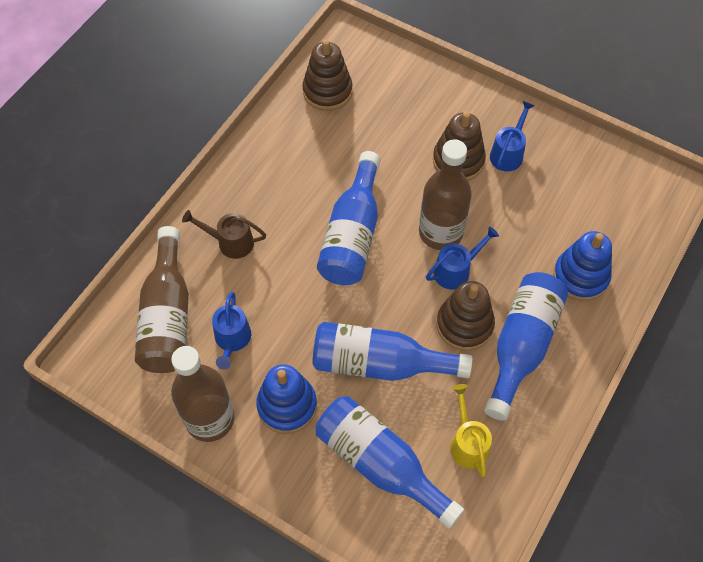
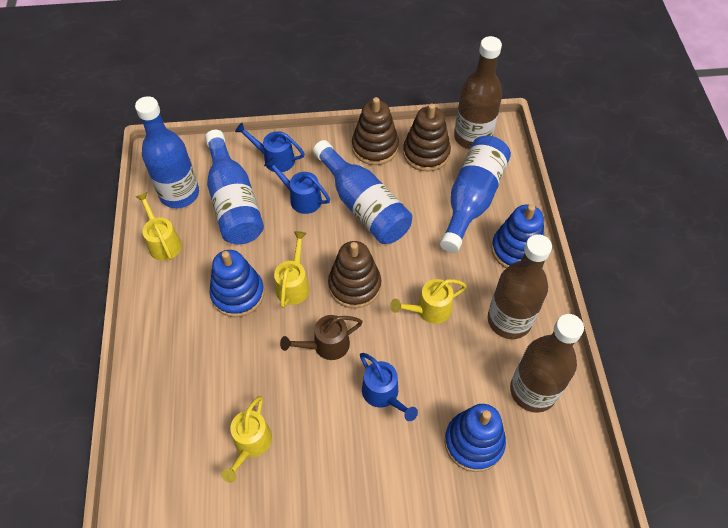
blue stacking toy: 2 -> 3
yellow watering can: 1 -> 4

